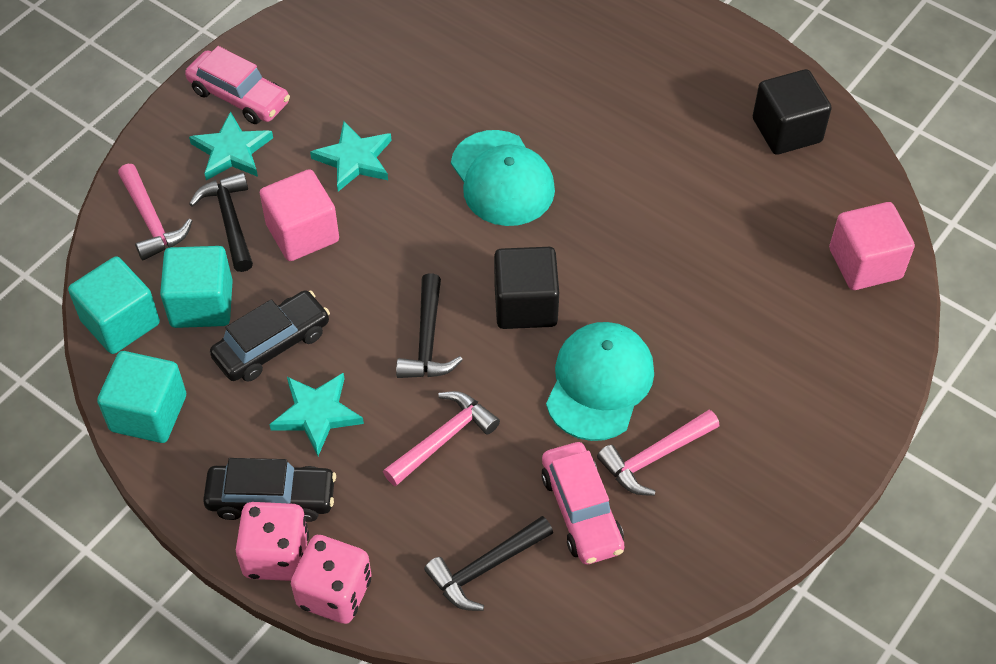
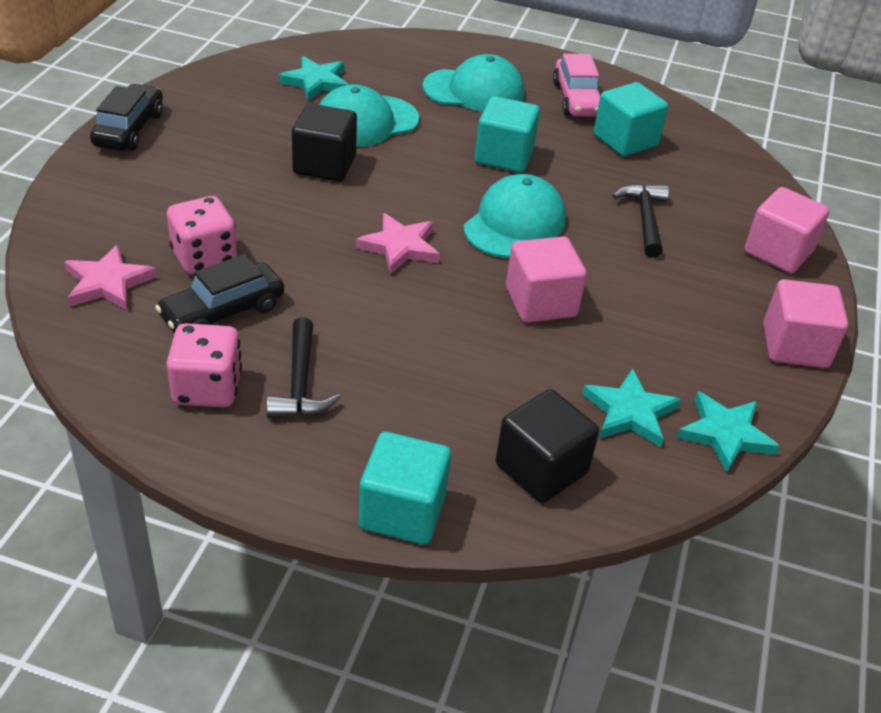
black hammer: 3 -> 2
pink car: 2 -> 1
pink cube: 2 -> 3
pink hammer: 3 -> 0
pink star: 0 -> 2
turquoise cap: 2 -> 3

